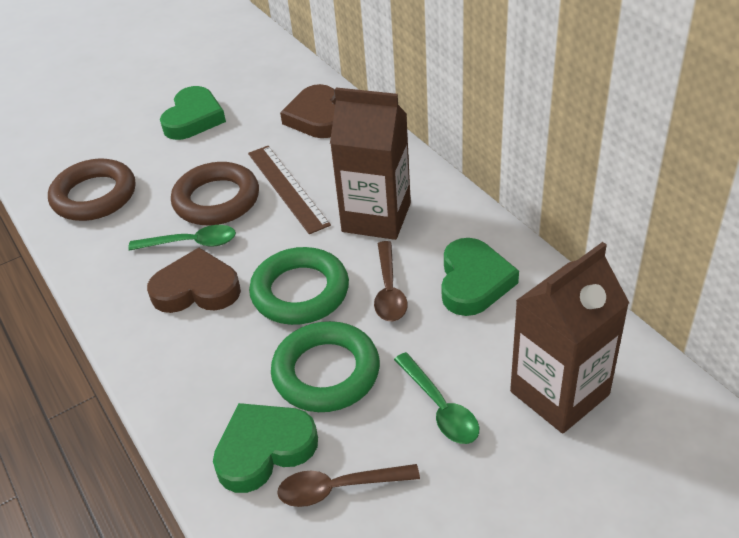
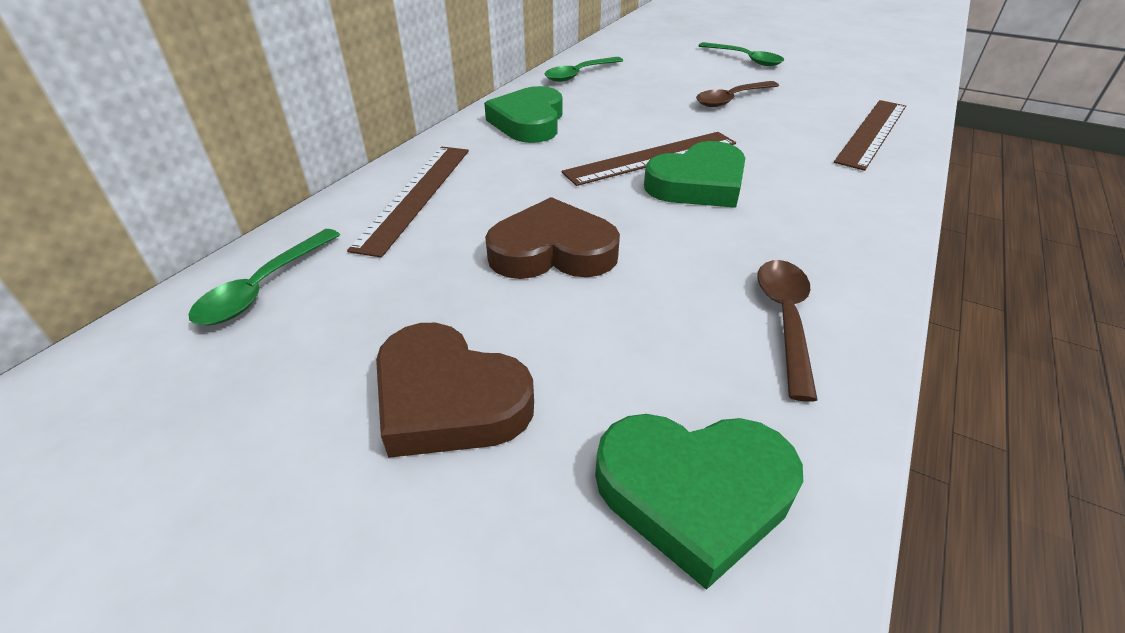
brown carton: 2 -> 0
brown ring: 2 -> 0
brown ruler: 1 -> 3
green ring: 2 -> 0
green spoon: 2 -> 3

